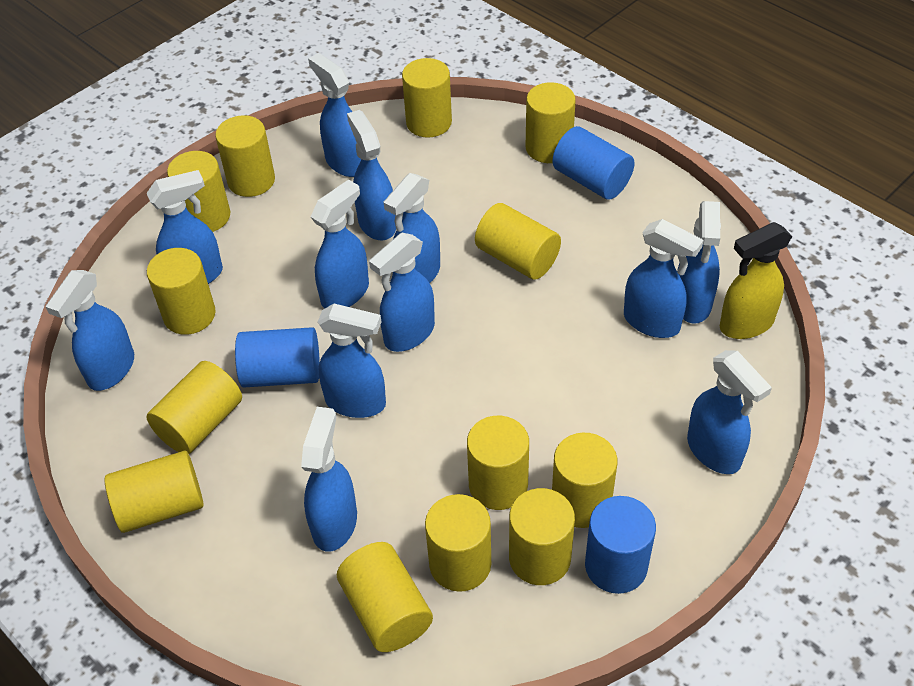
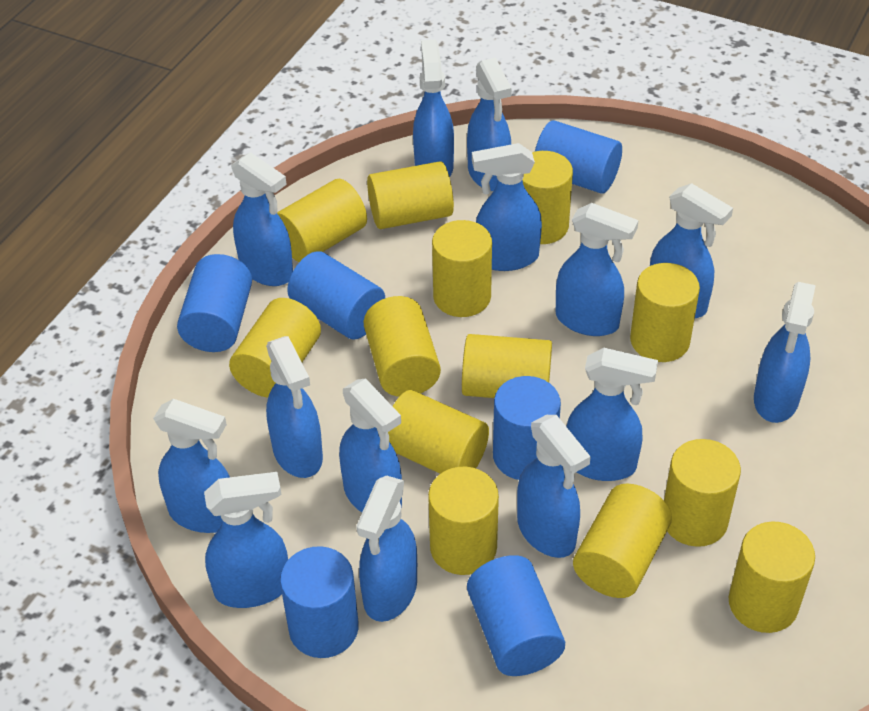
blue cylinder: 3 -> 6
blue spray bottle: 12 -> 14
yellow spray bottle: 1 -> 0

